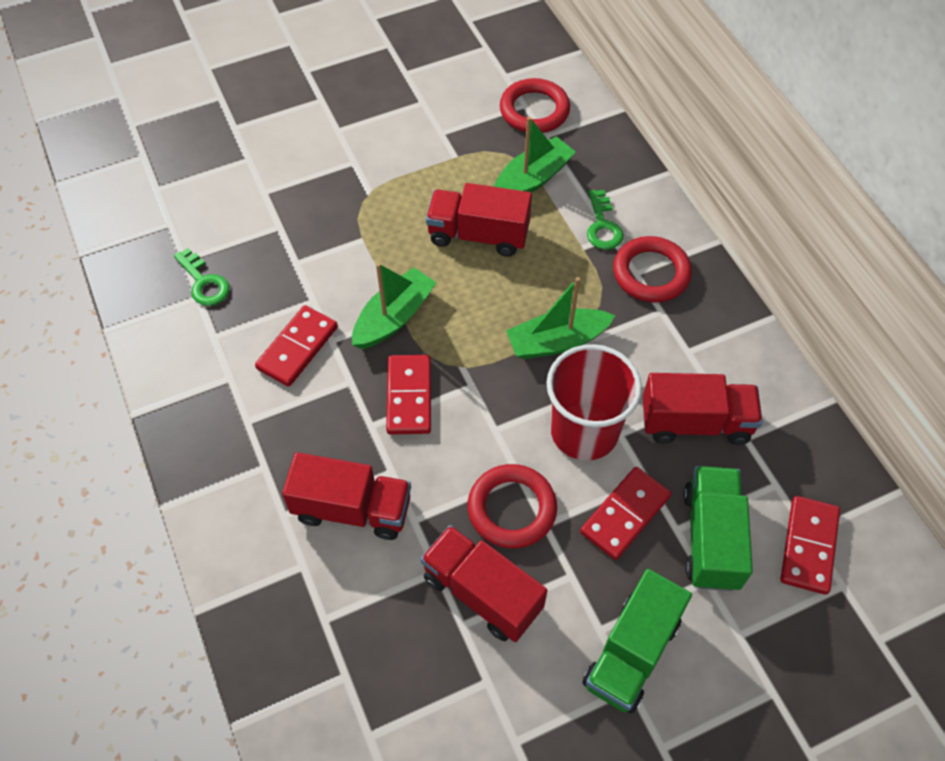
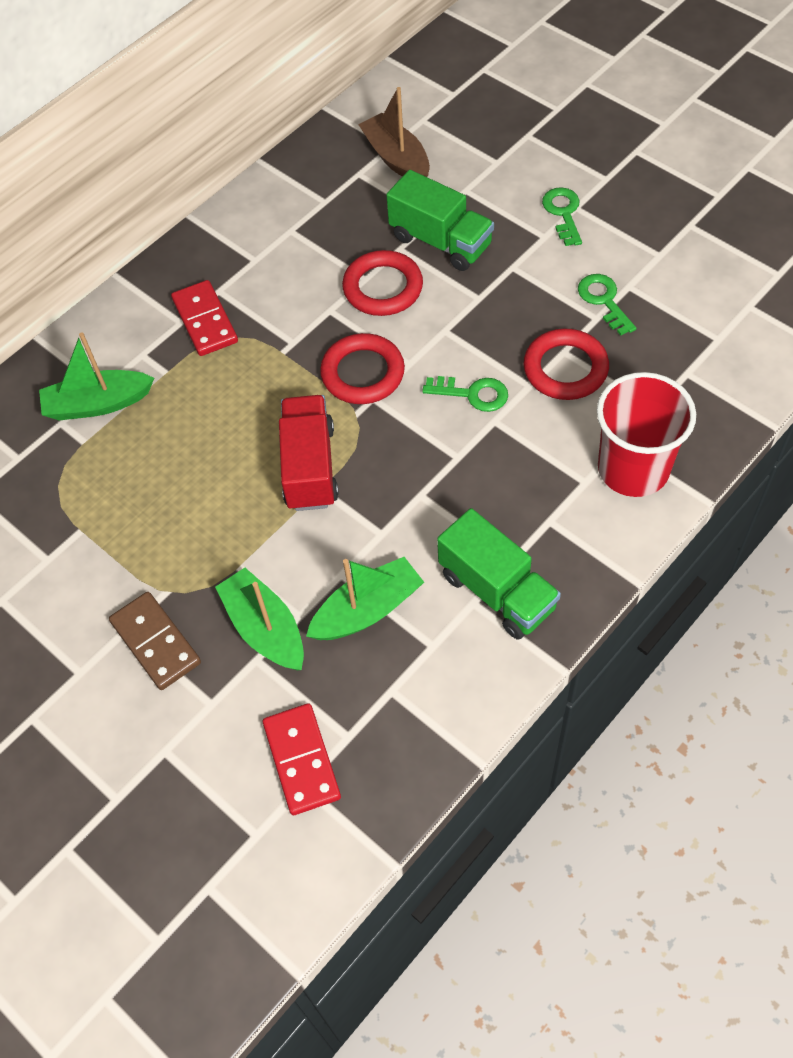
brown boat: 0 -> 1
brown domino: 0 -> 1
green key: 2 -> 3
red domino: 4 -> 2
red truck: 4 -> 1

